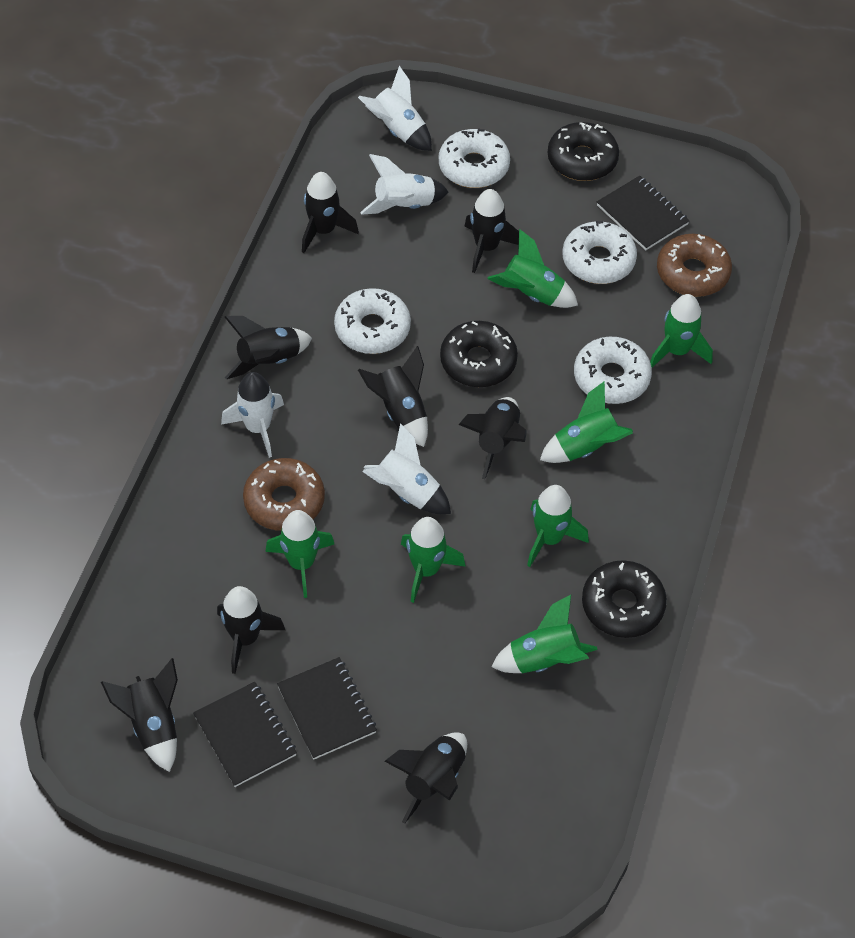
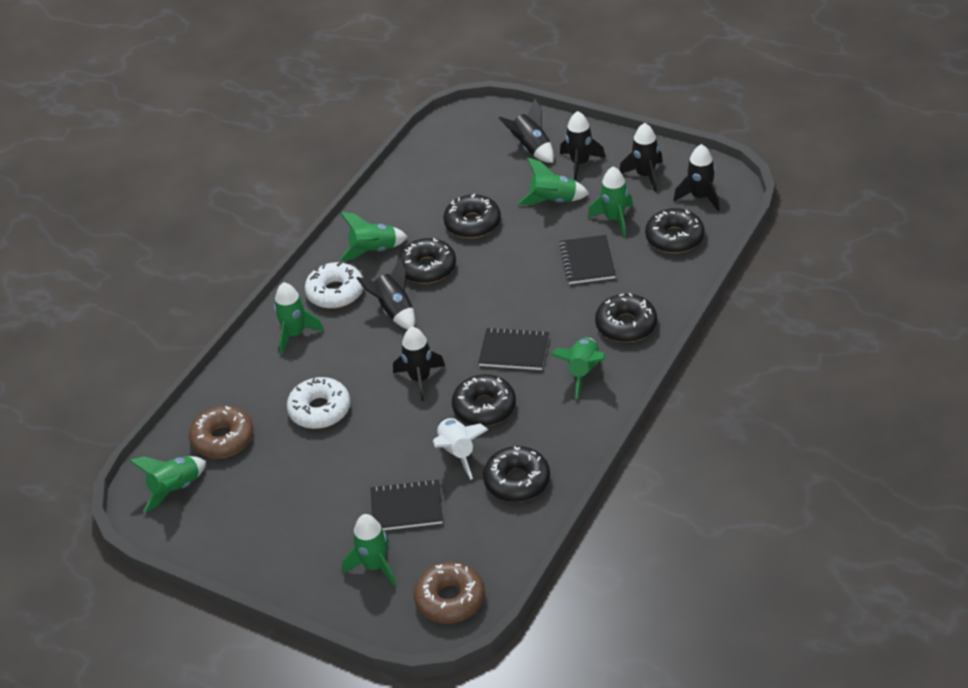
black donut: 3 -> 6
black rocket: 8 -> 6
white donut: 4 -> 2
white rocket: 4 -> 1

